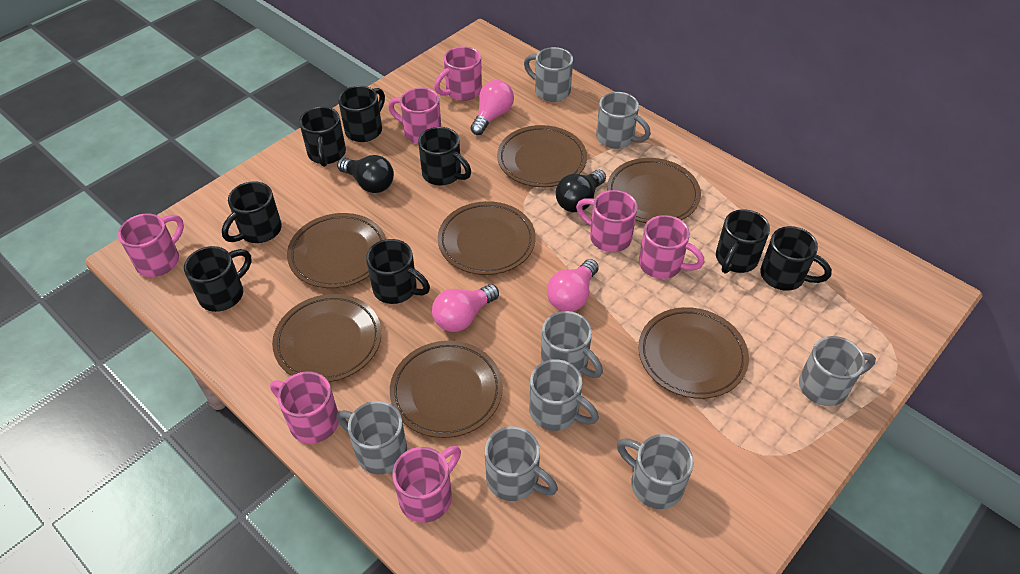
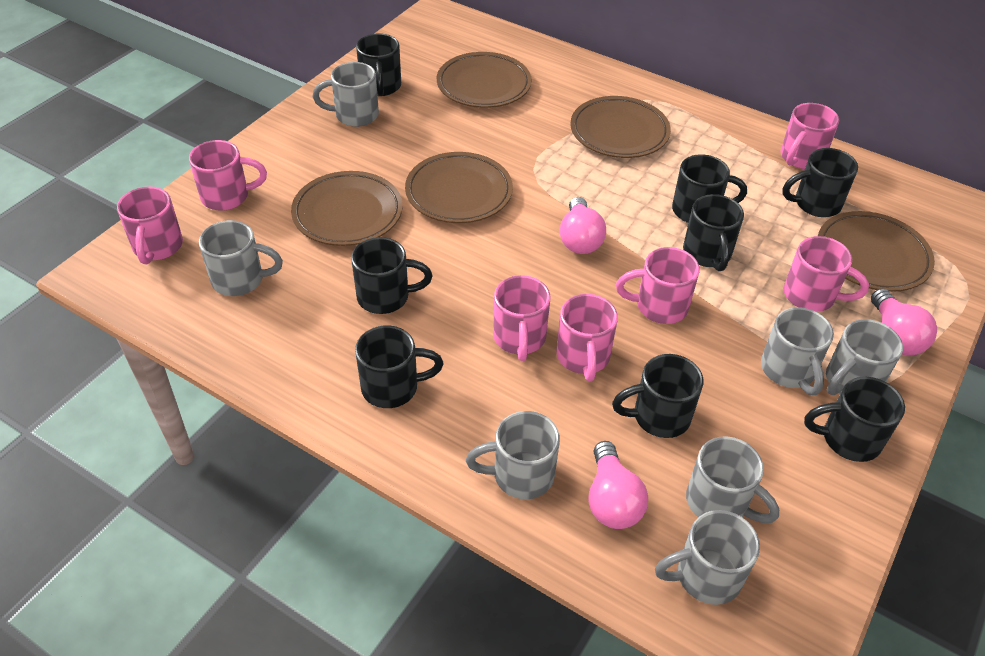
black light bulb: 2 -> 0
brown plate: 7 -> 5
grey mug: 8 -> 7

